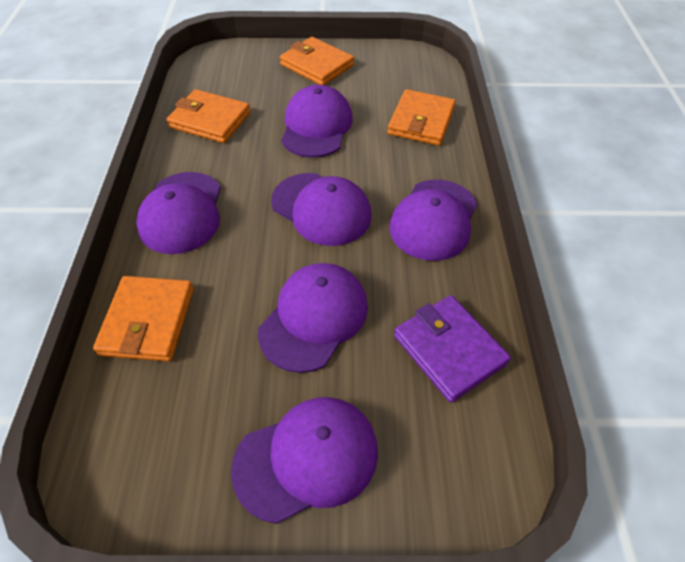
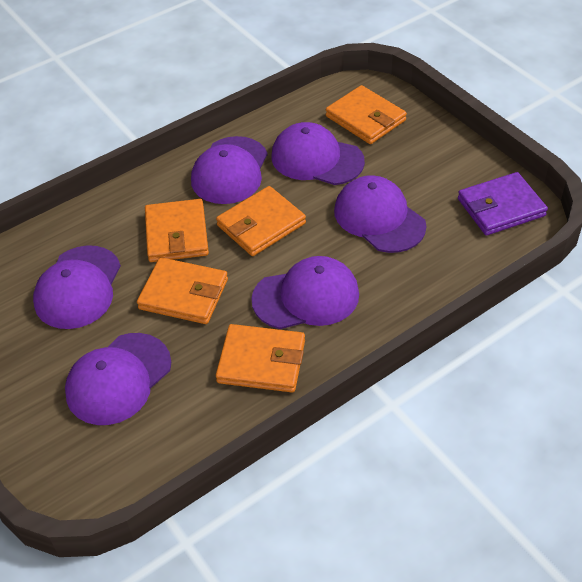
orange wallet: 4 -> 5

